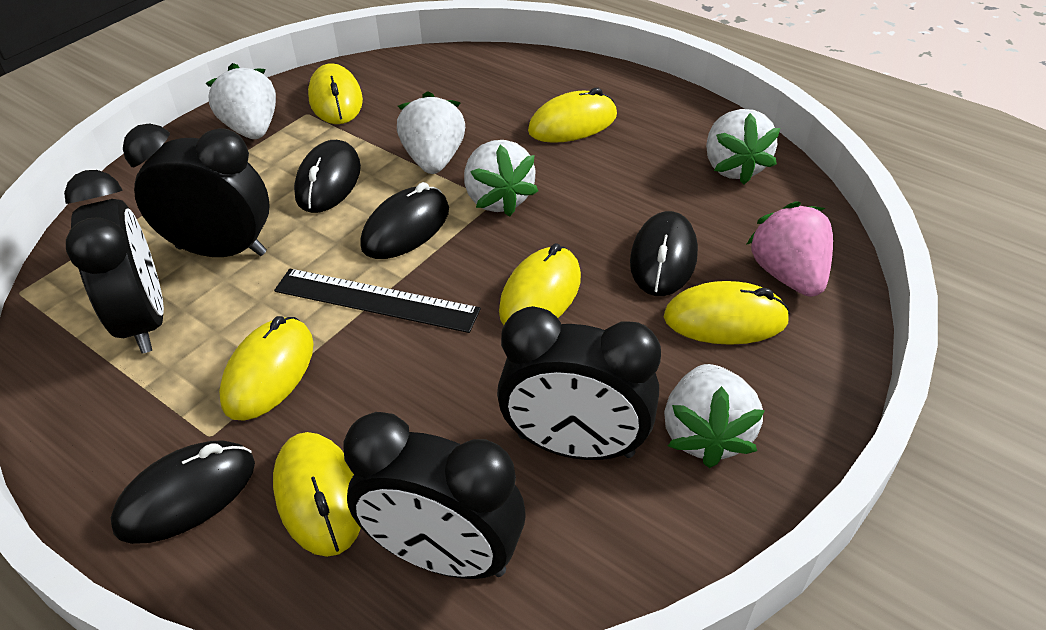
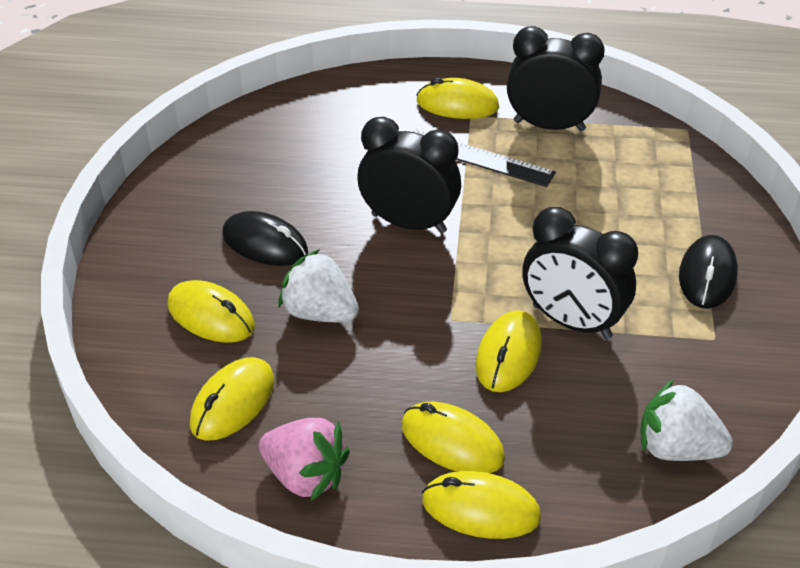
black clock: 4 -> 3
black mouse: 4 -> 2
white strawberry: 5 -> 2

